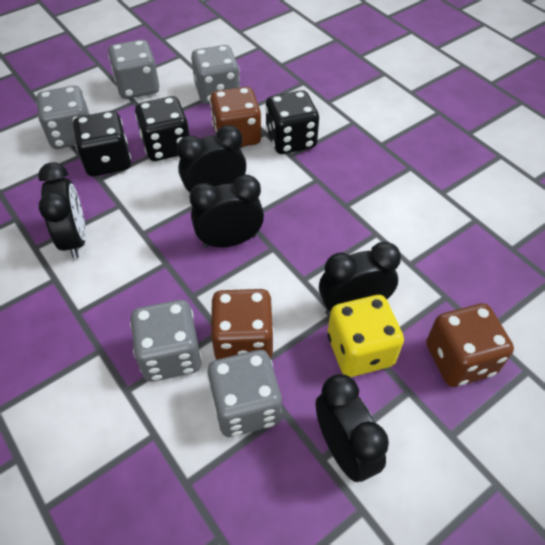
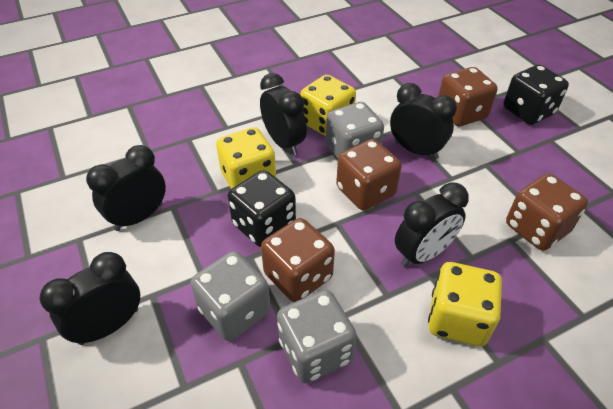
black dice: 3 -> 2
brown dice: 3 -> 4
grey dice: 5 -> 3
yellow dice: 1 -> 3

